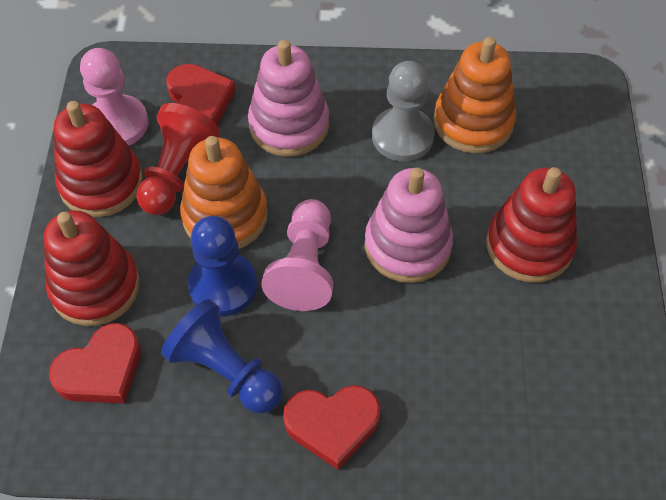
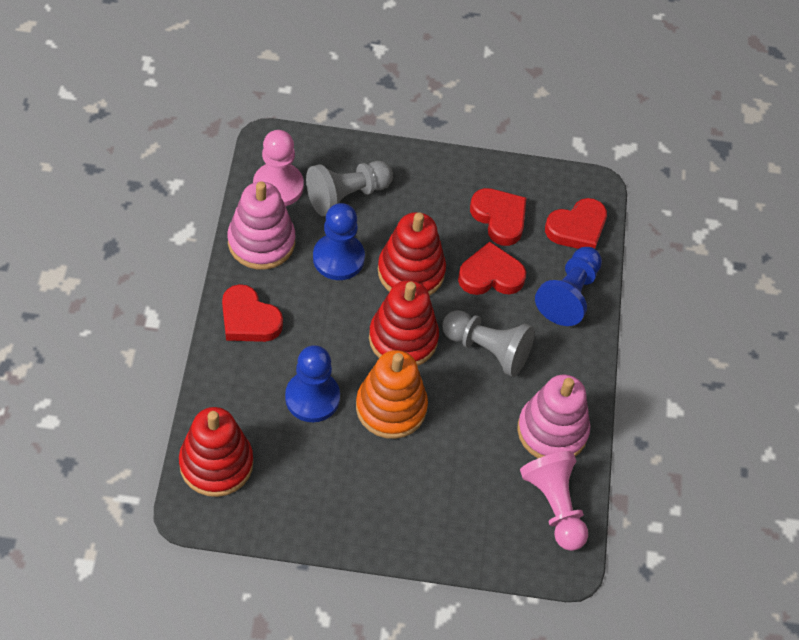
blue pawn: 2 -> 3
grey pawn: 1 -> 2
orange stacking toy: 2 -> 1
red heart: 3 -> 4
red pawn: 1 -> 0

